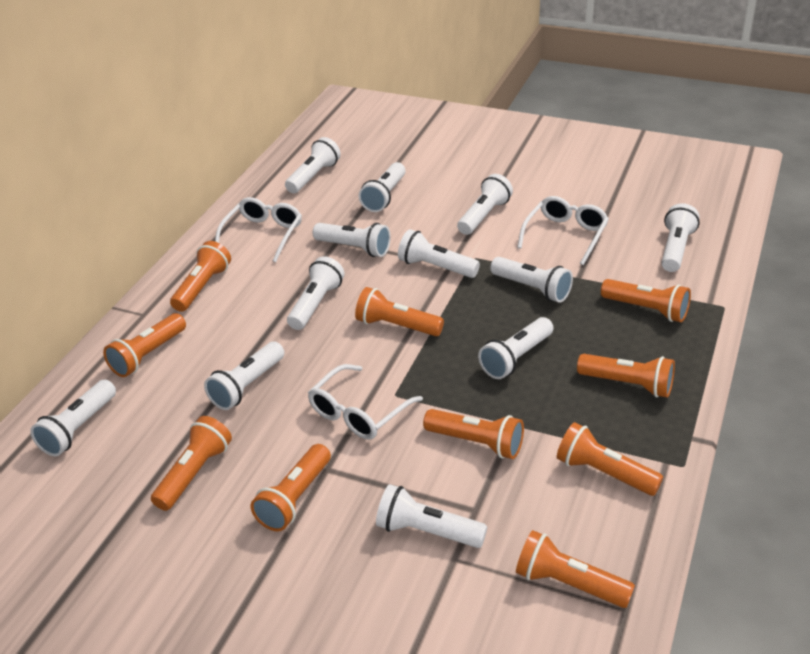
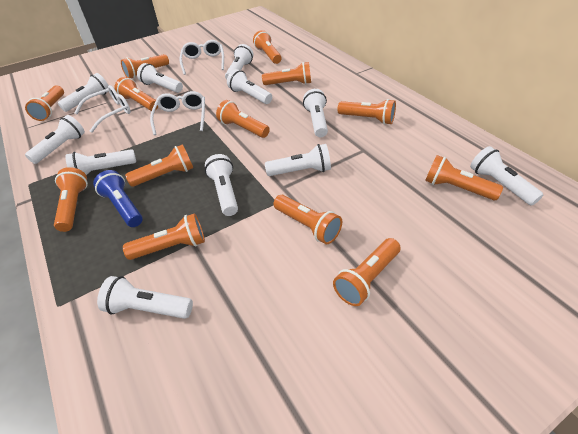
blue flashlight: 0 -> 1
orange flashlight: 10 -> 13
white flashlight: 12 -> 11

